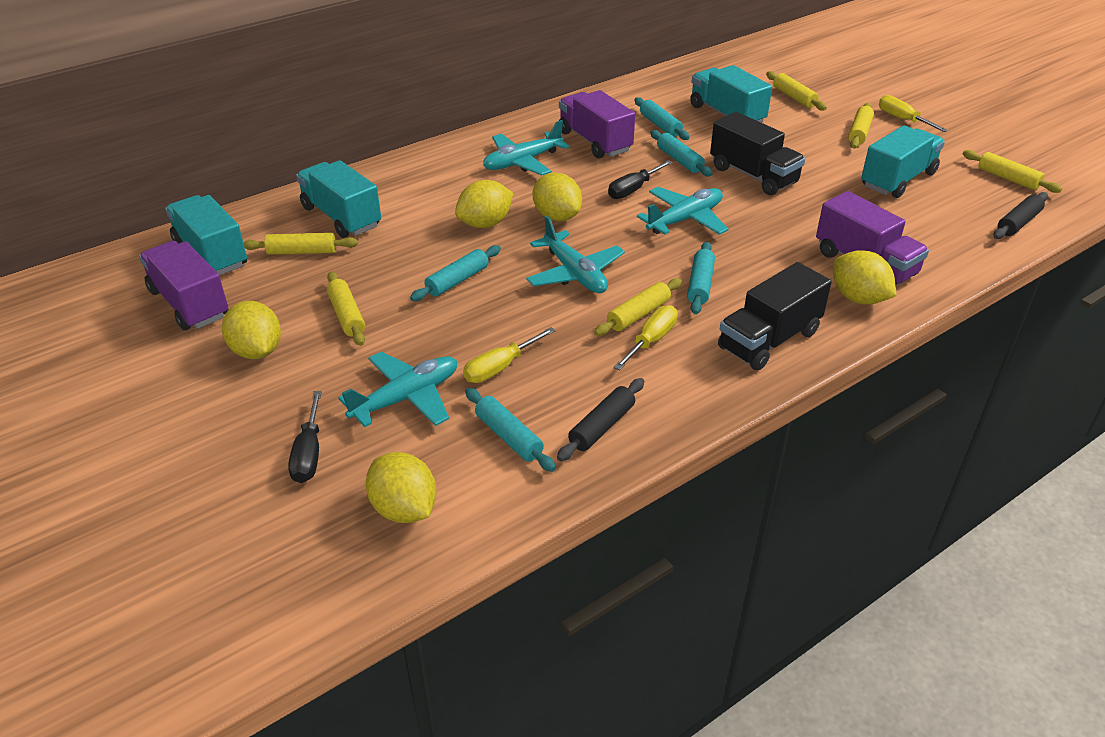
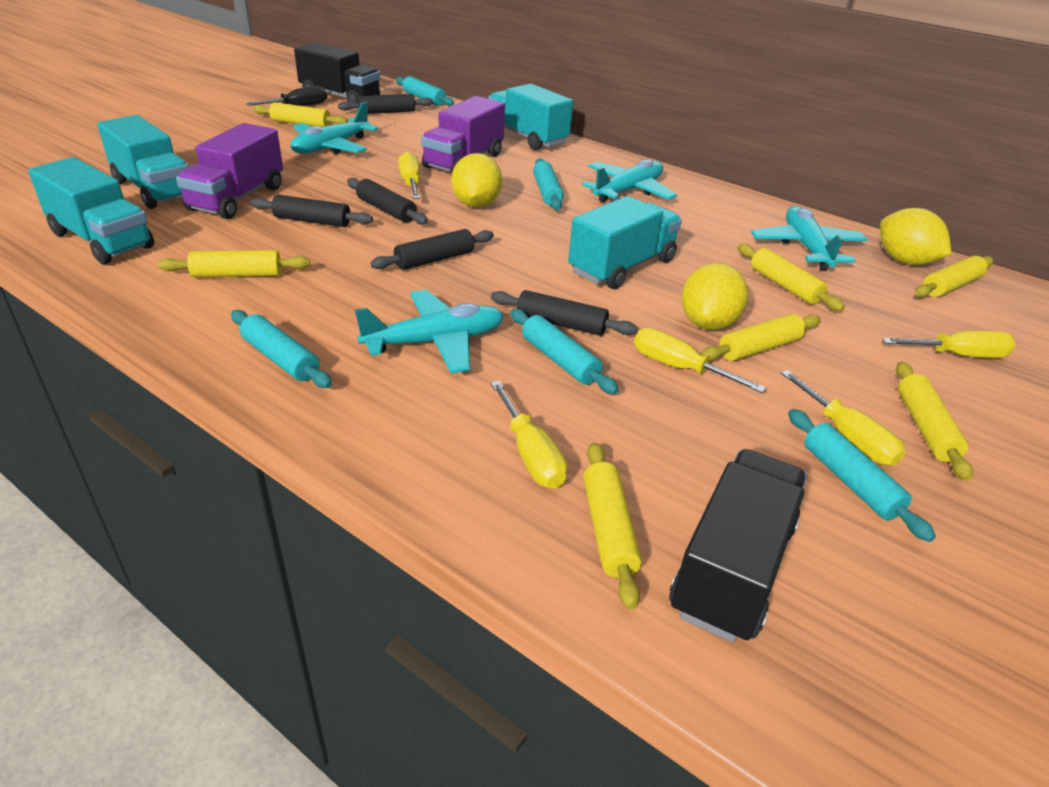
black rolling pin: 2 -> 5
black screwdriver: 2 -> 1
purple truck: 3 -> 2
yellow lemon: 5 -> 3
yellow rolling pin: 6 -> 7
yellow screwdriver: 3 -> 5

